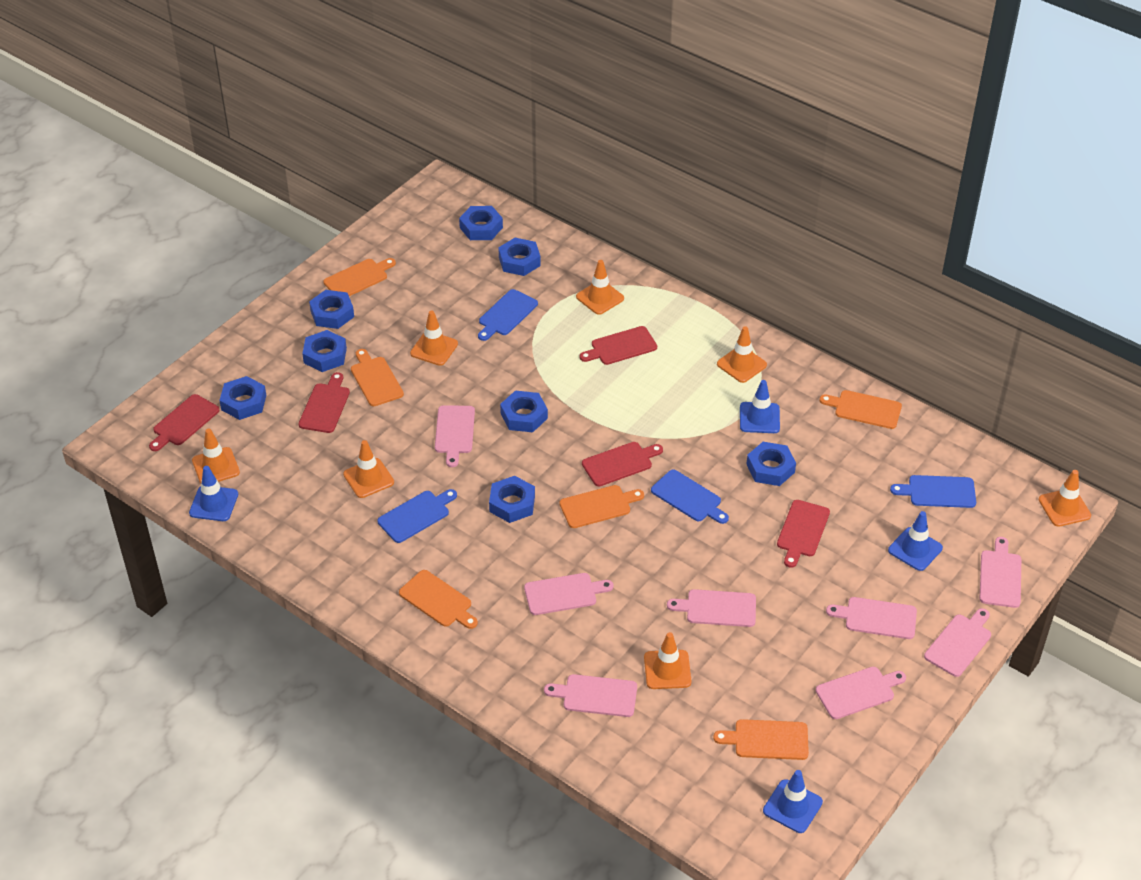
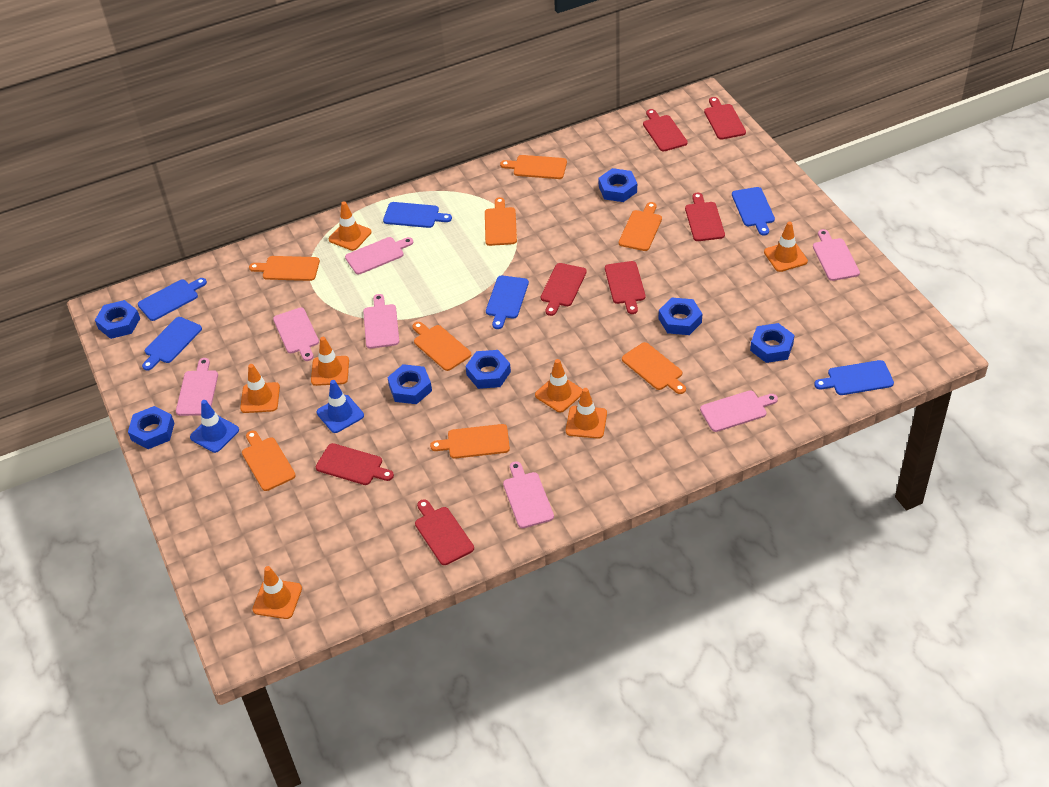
blue cutting board: 4 -> 6
blue nut: 8 -> 7
blue traffic cone: 4 -> 2
orange cutting board: 6 -> 8
pink cutting board: 8 -> 7
red cutting board: 5 -> 7

